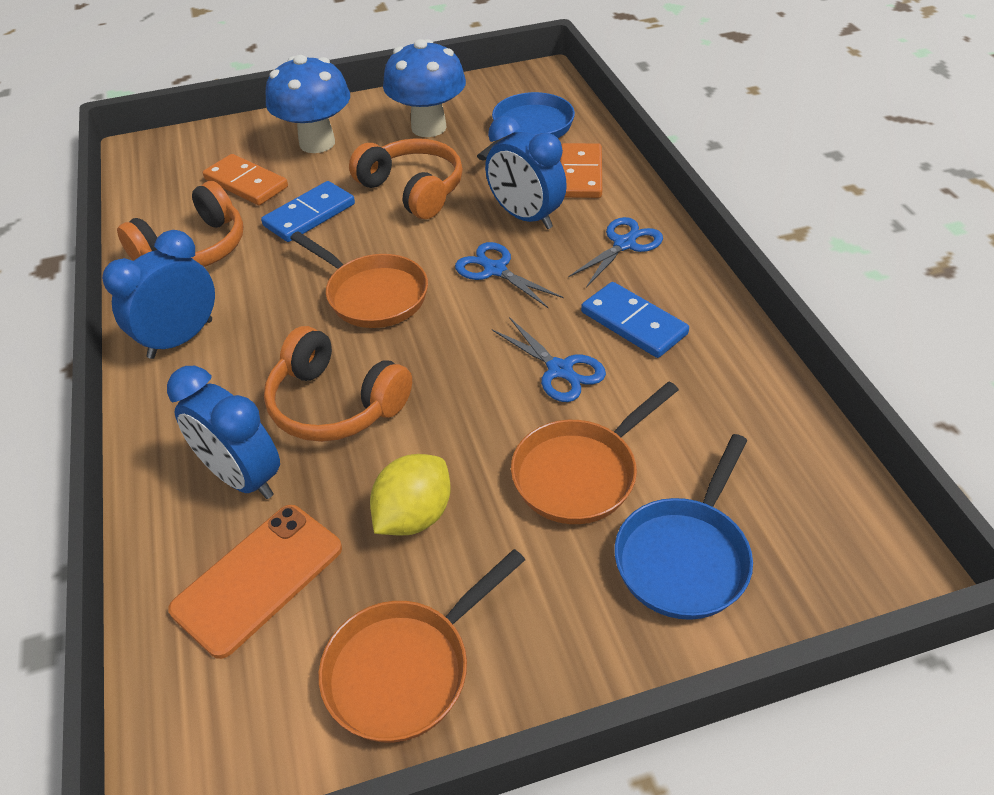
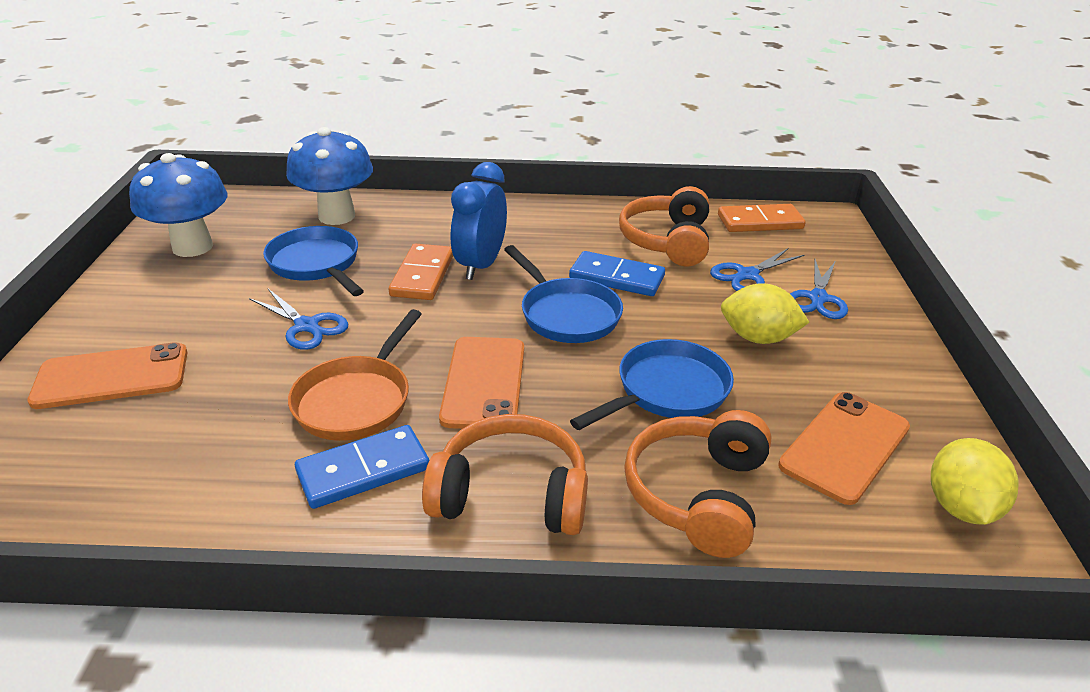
blue clock: 3 -> 1
blue pan: 2 -> 3
orange pan: 3 -> 1
orange phone: 1 -> 3
yellow lemon: 1 -> 2

